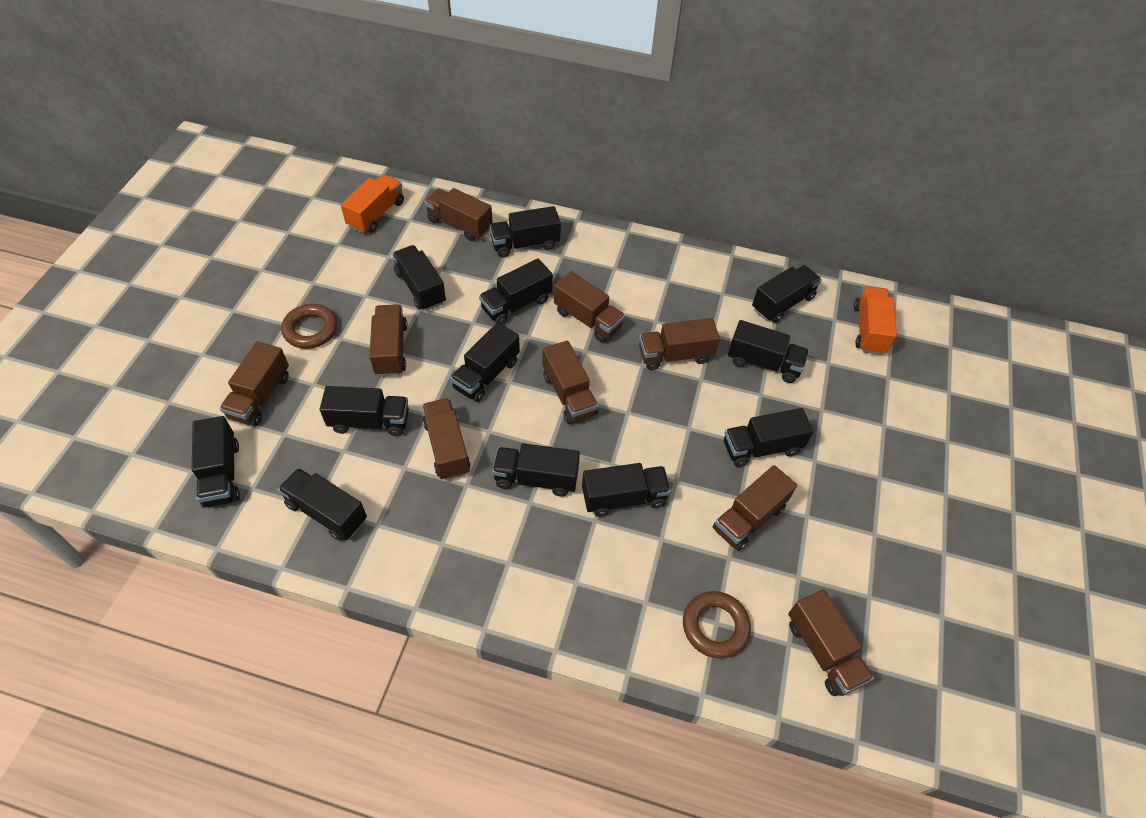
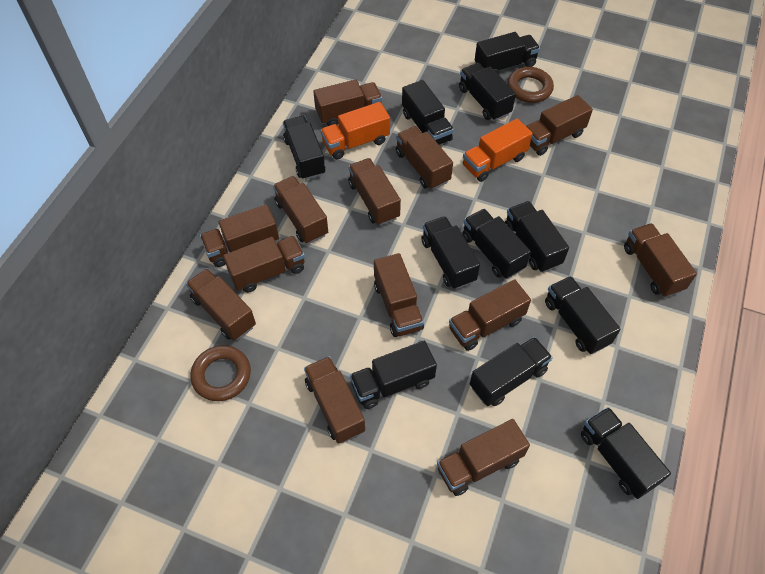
black truck: 12 -> 11
brown truck: 9 -> 13

